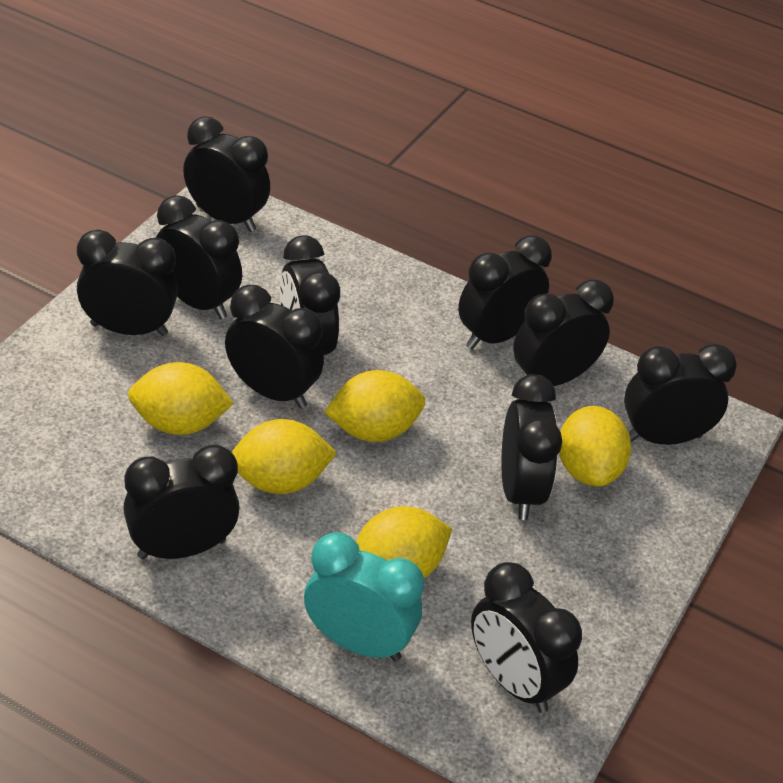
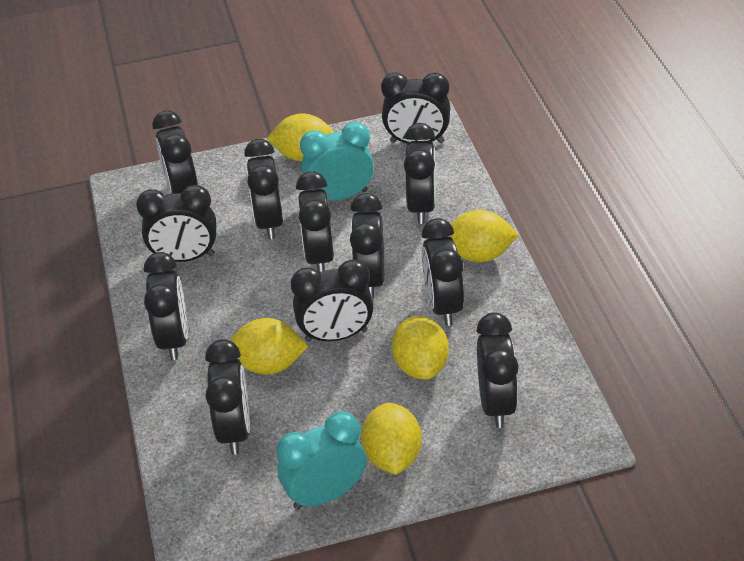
black clock: 11 -> 12
turquoise clock: 1 -> 2

